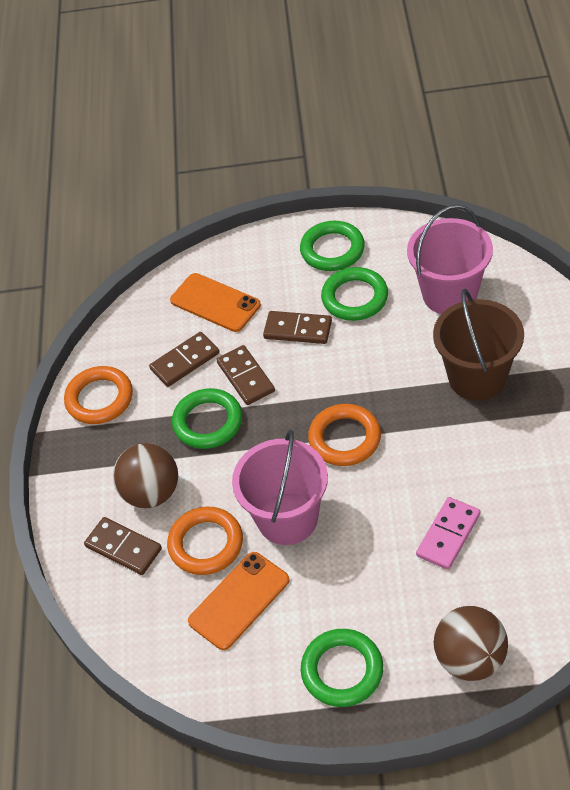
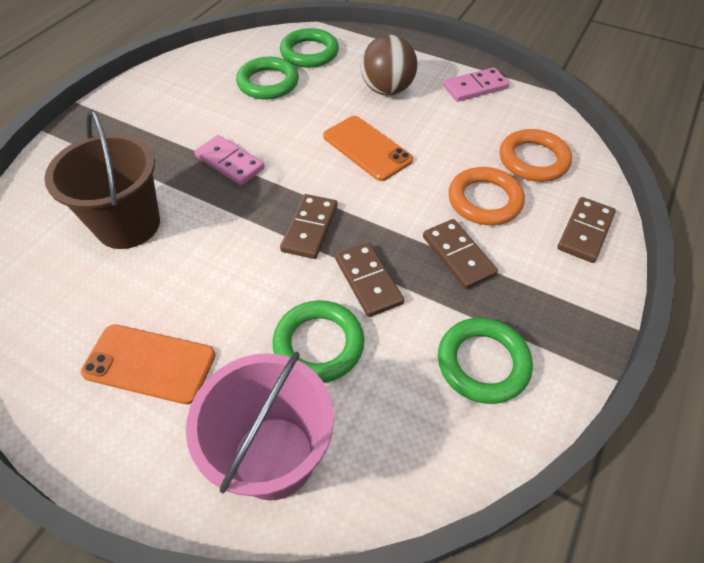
brown ball: 2 -> 1
orange ring: 3 -> 2
pink bucket: 2 -> 1
pink domino: 1 -> 2

